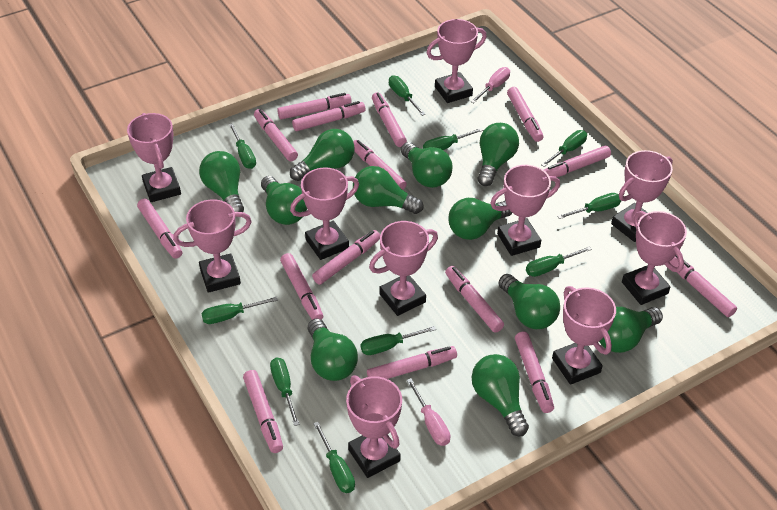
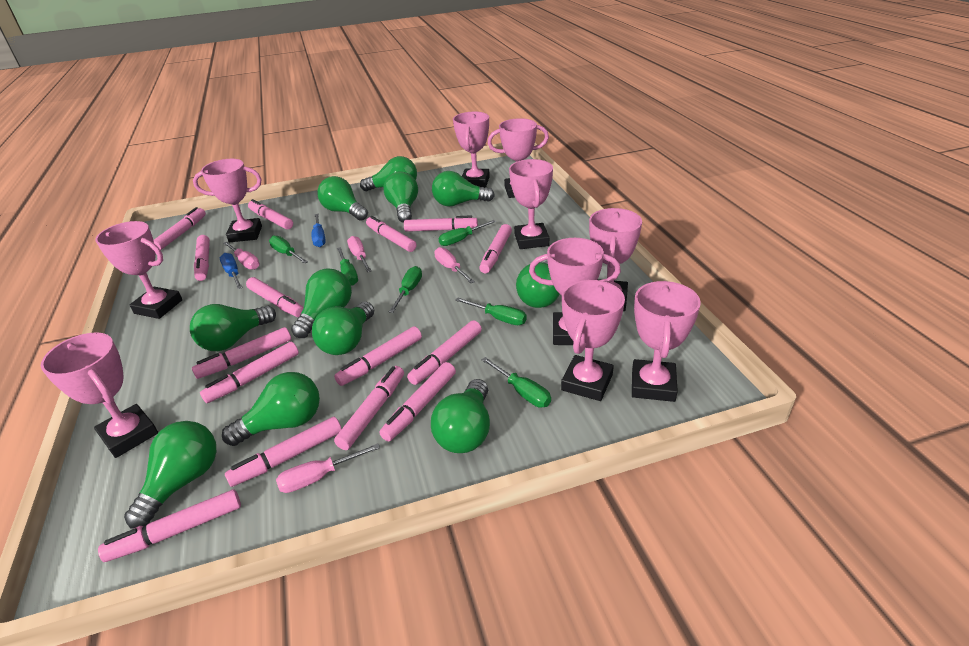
blue screwdriver: 0 -> 2
green screwdriver: 10 -> 6
pink screwdriver: 2 -> 4

